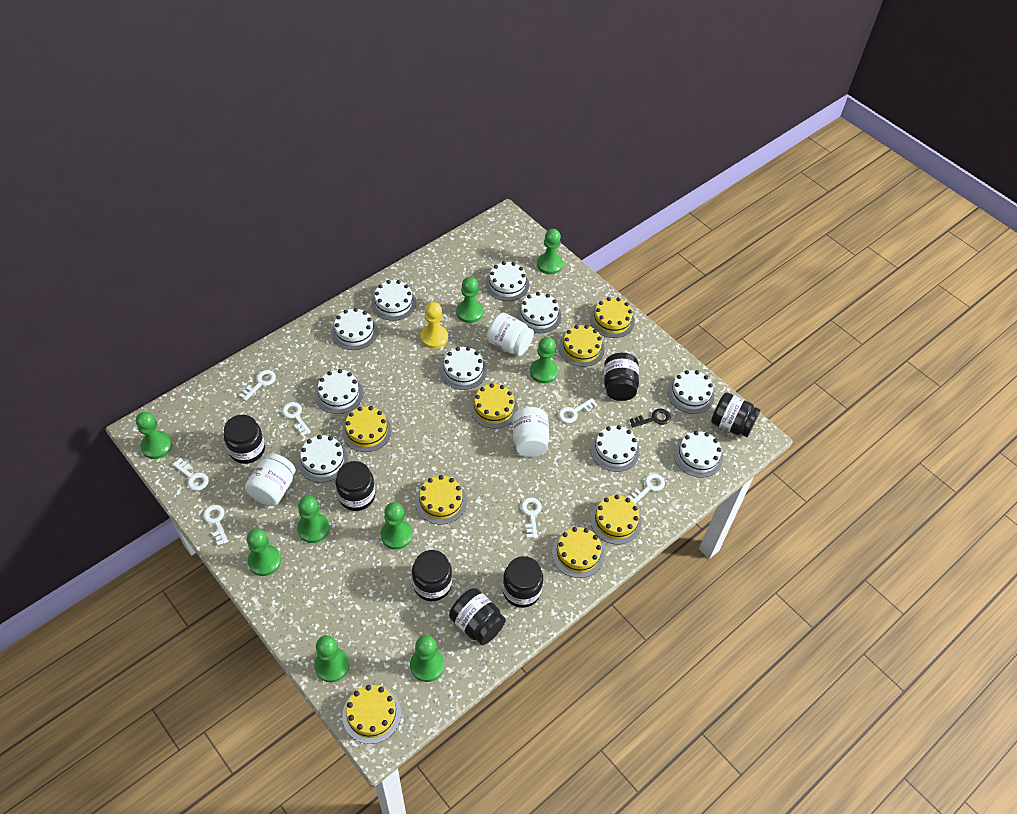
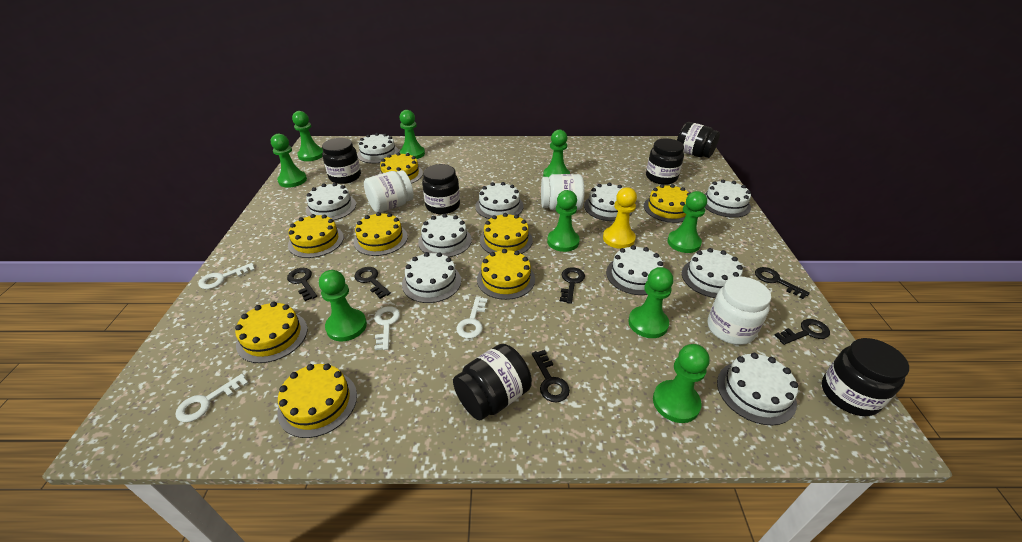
black jar: 7 -> 6
black key: 1 -> 6
white key: 7 -> 4

